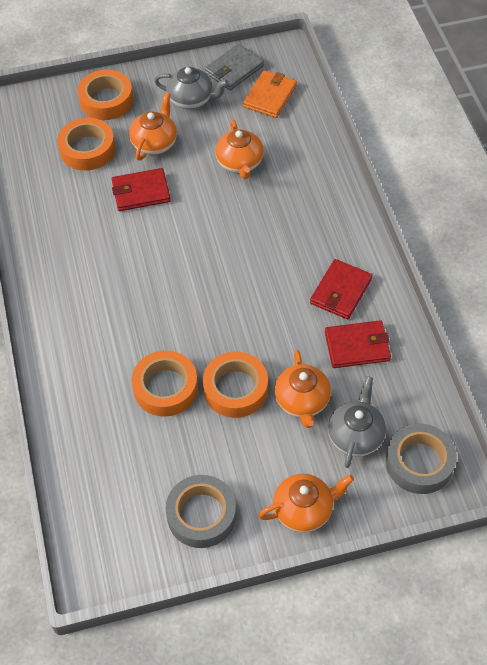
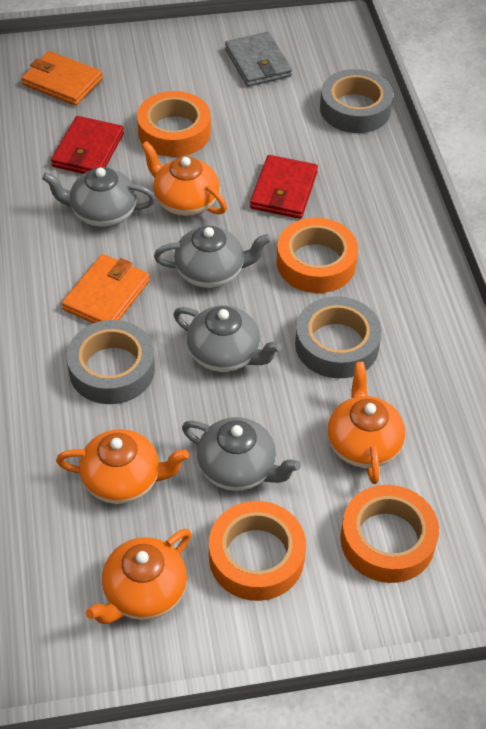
grey tape: 2 -> 3
grey teapot: 2 -> 4
orange wallet: 1 -> 2
red wallet: 3 -> 2

